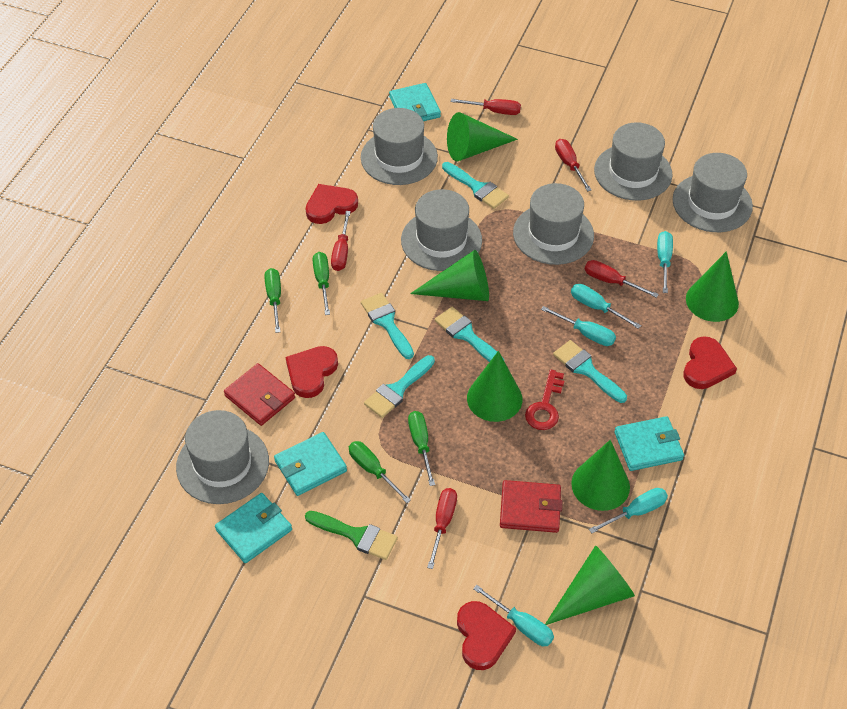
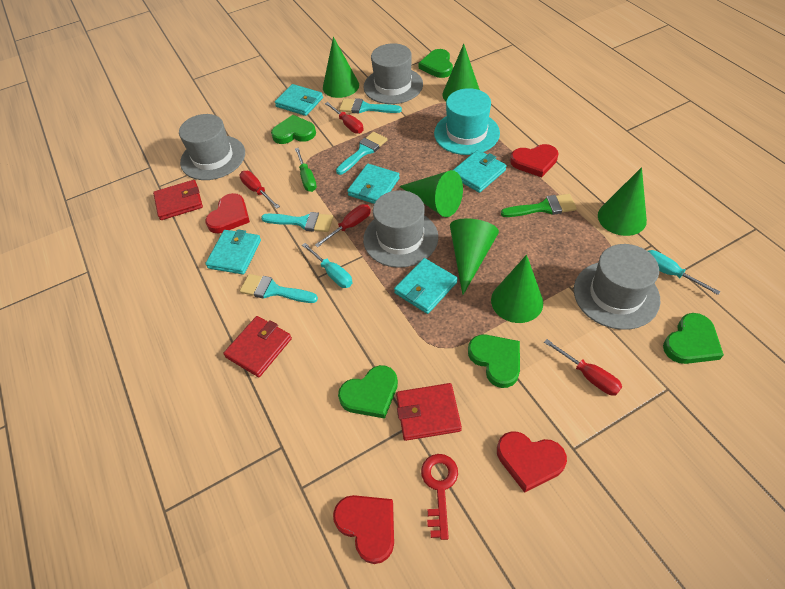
green heart: 0 -> 5
green screwdriver: 4 -> 1
grey hat: 6 -> 4
red screwdriver: 5 -> 4
red wallet: 2 -> 3
turquoise brush: 5 -> 4
turquoise hat: 0 -> 1
turquoise screwdriver: 5 -> 2
turquoise wallet: 4 -> 5

